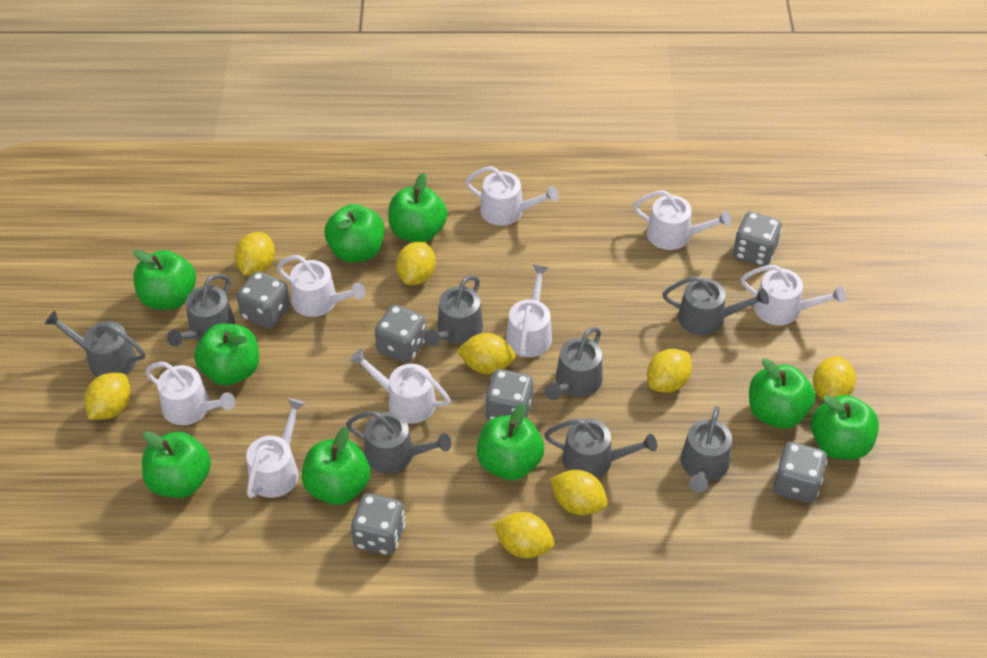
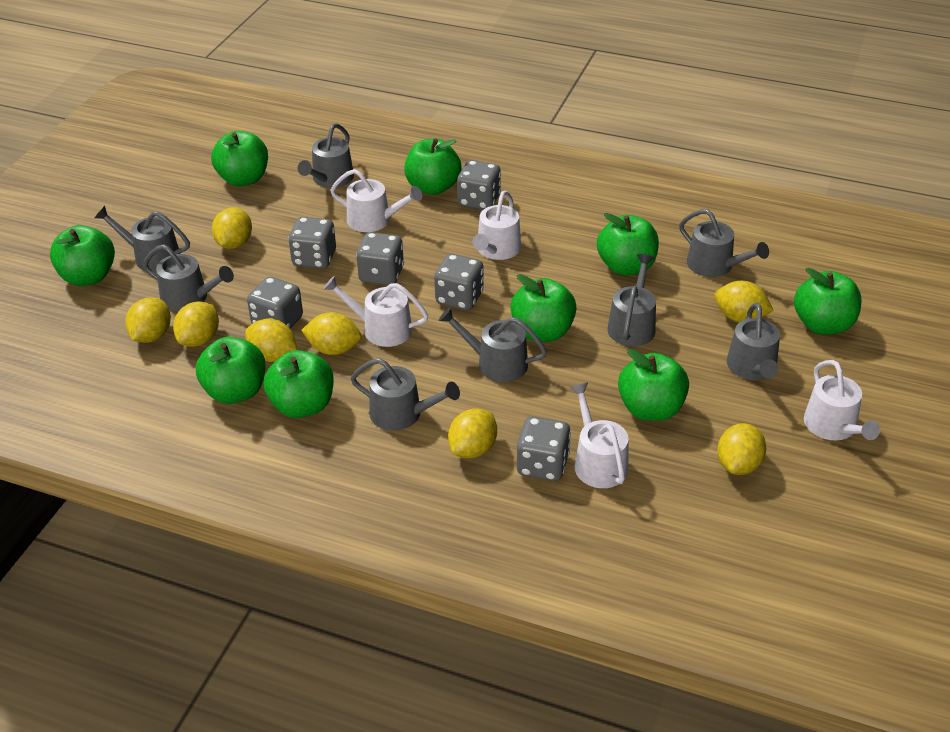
white watering can: 8 -> 5

